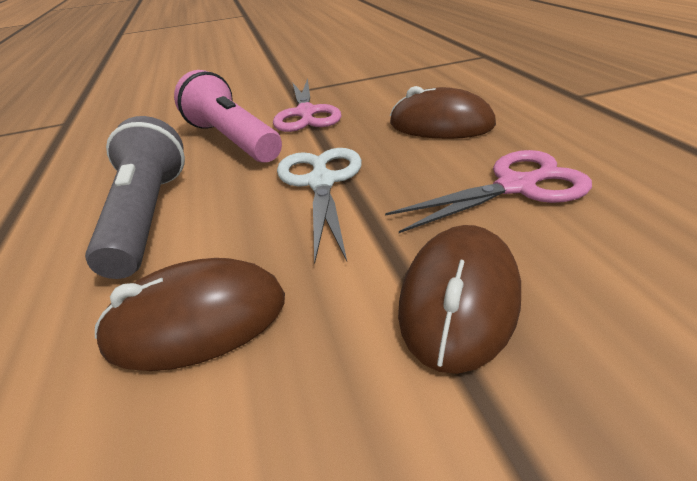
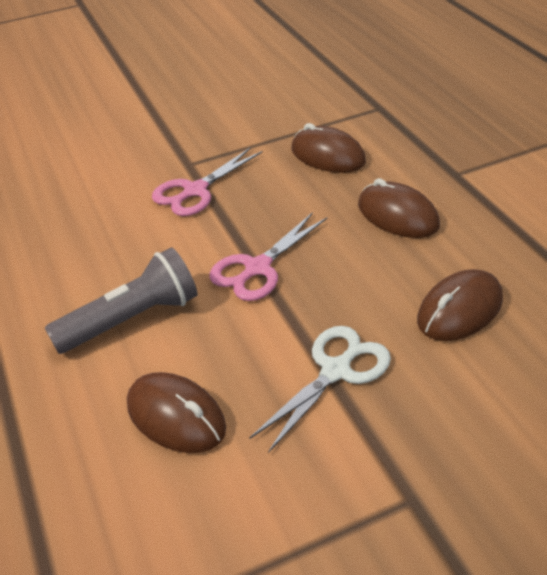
brown mouse: 3 -> 4
pink flashlight: 1 -> 0

